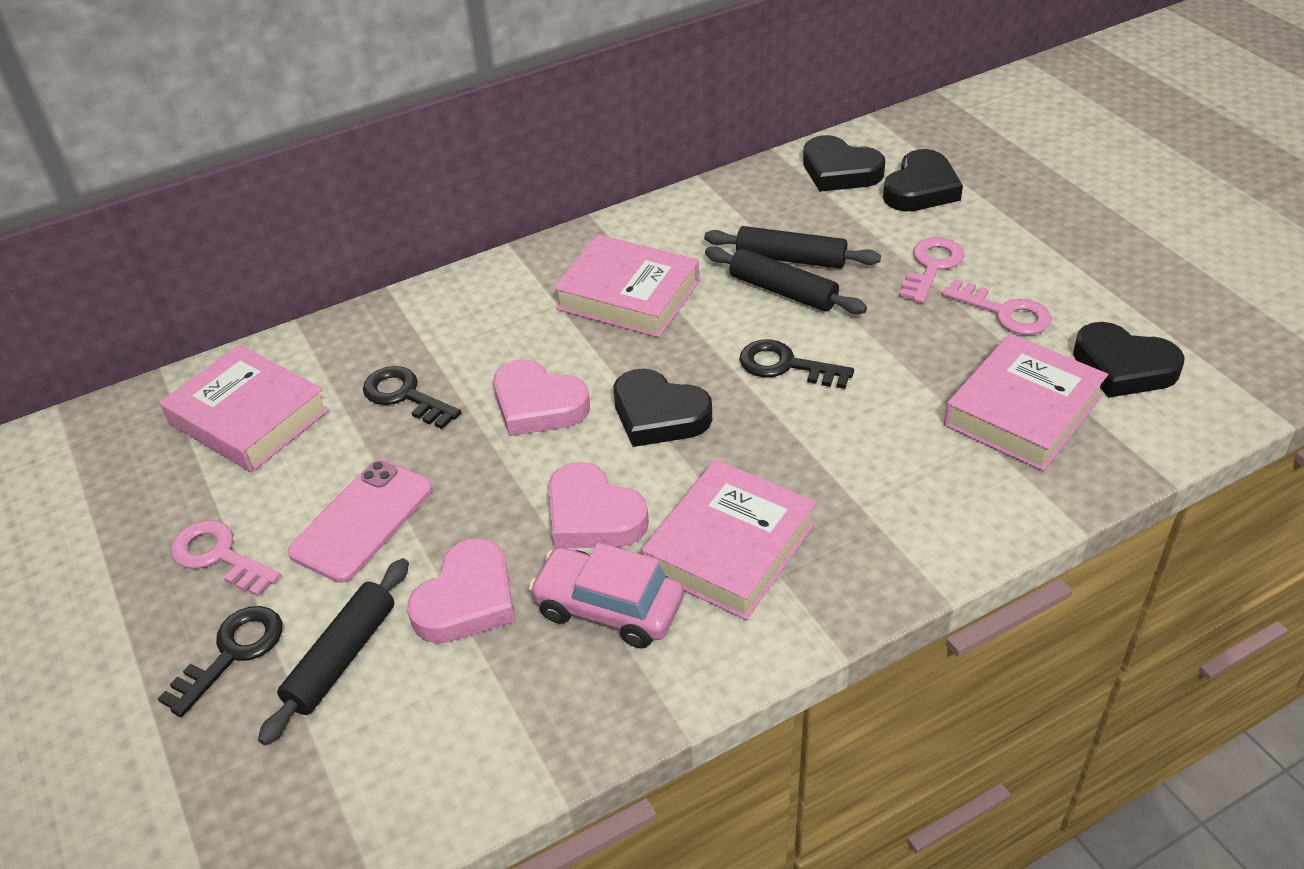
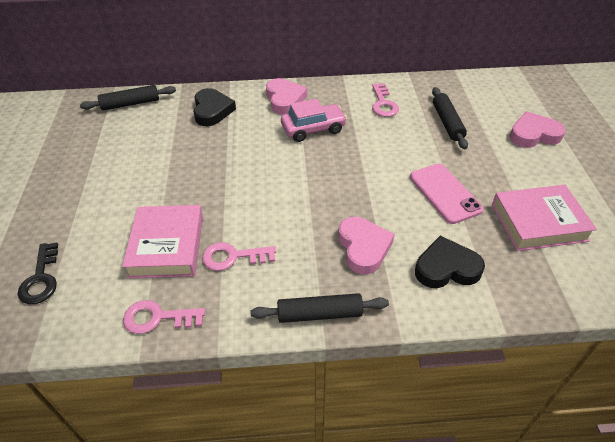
black heart: 4 -> 2
black key: 3 -> 1
pink book: 4 -> 2

